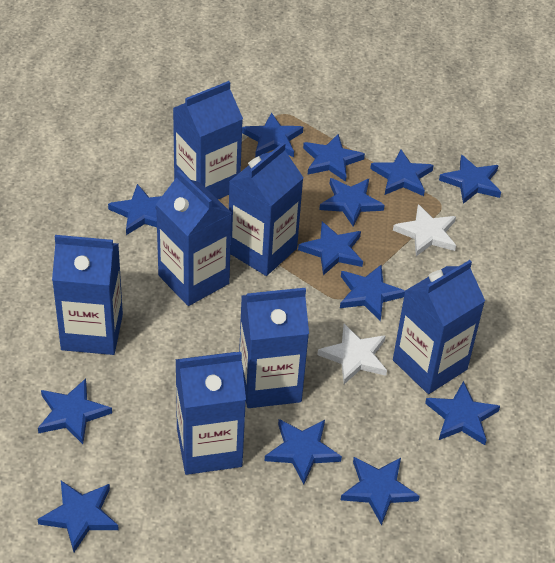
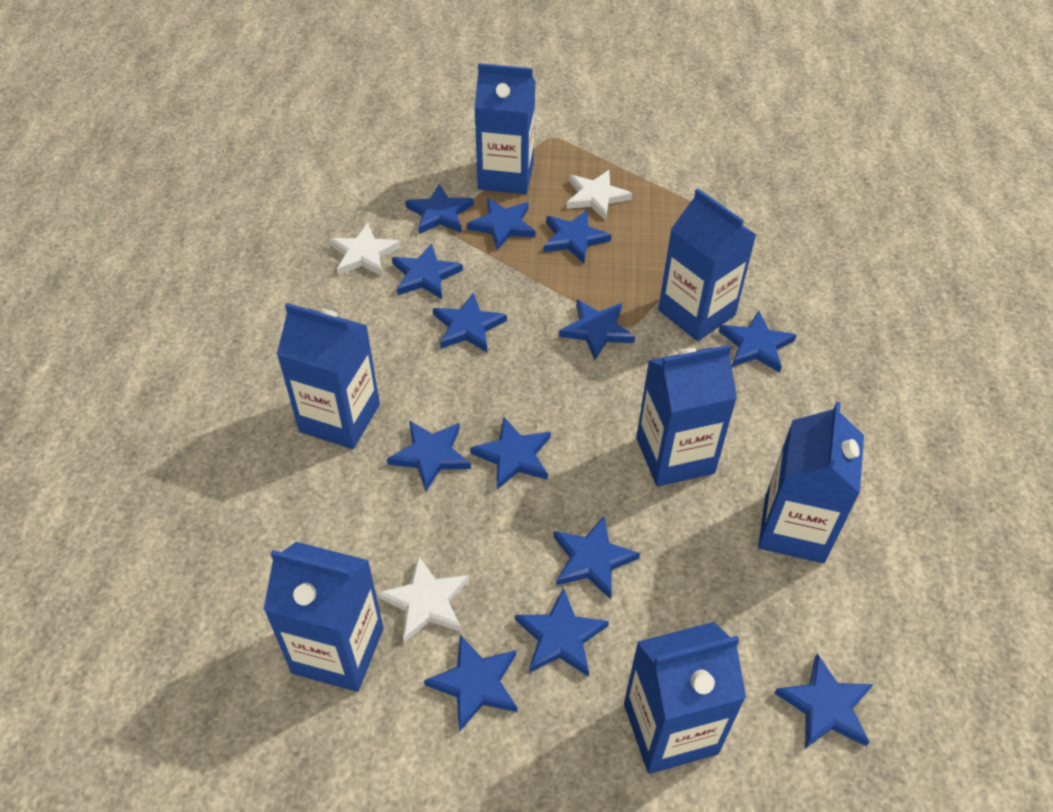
white star: 2 -> 3

